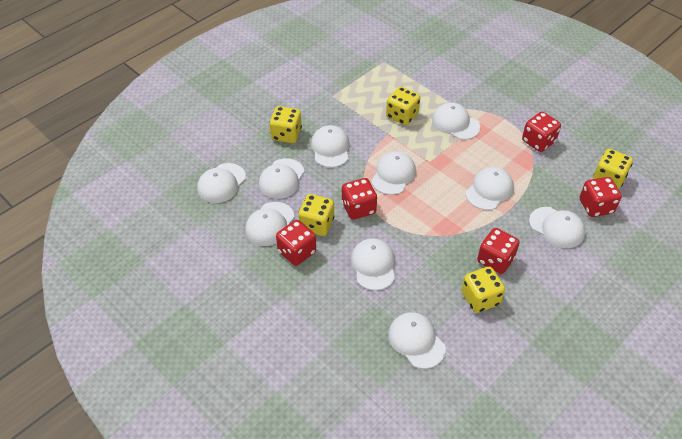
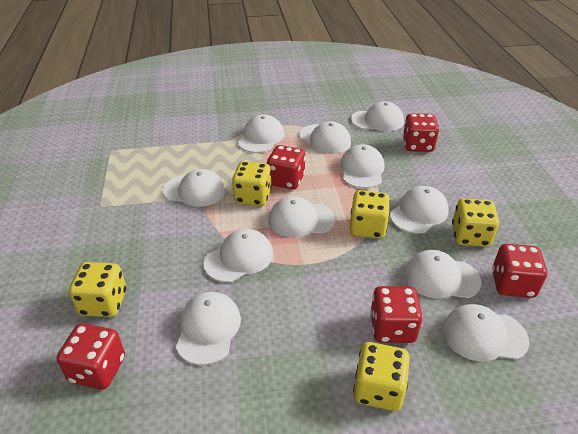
white cap: 10 -> 11

